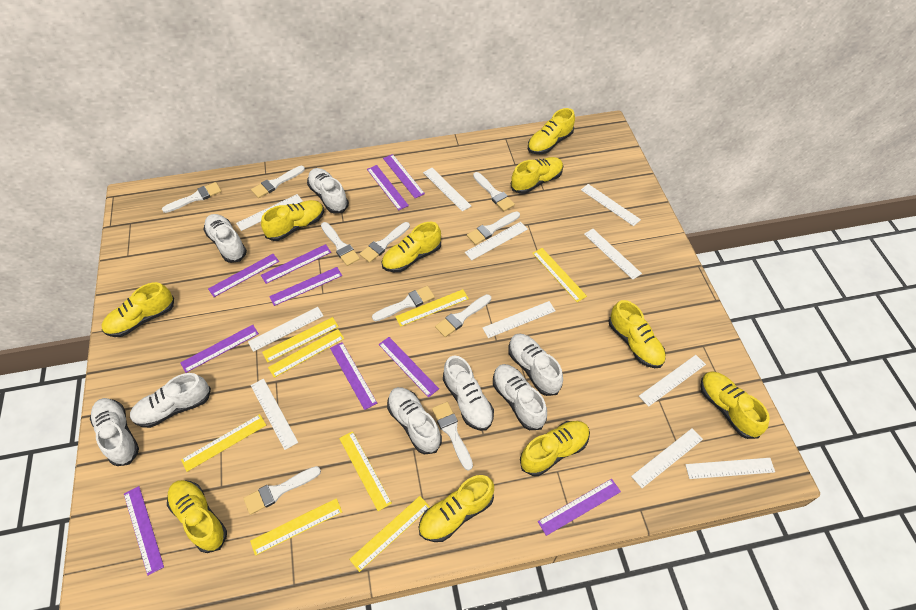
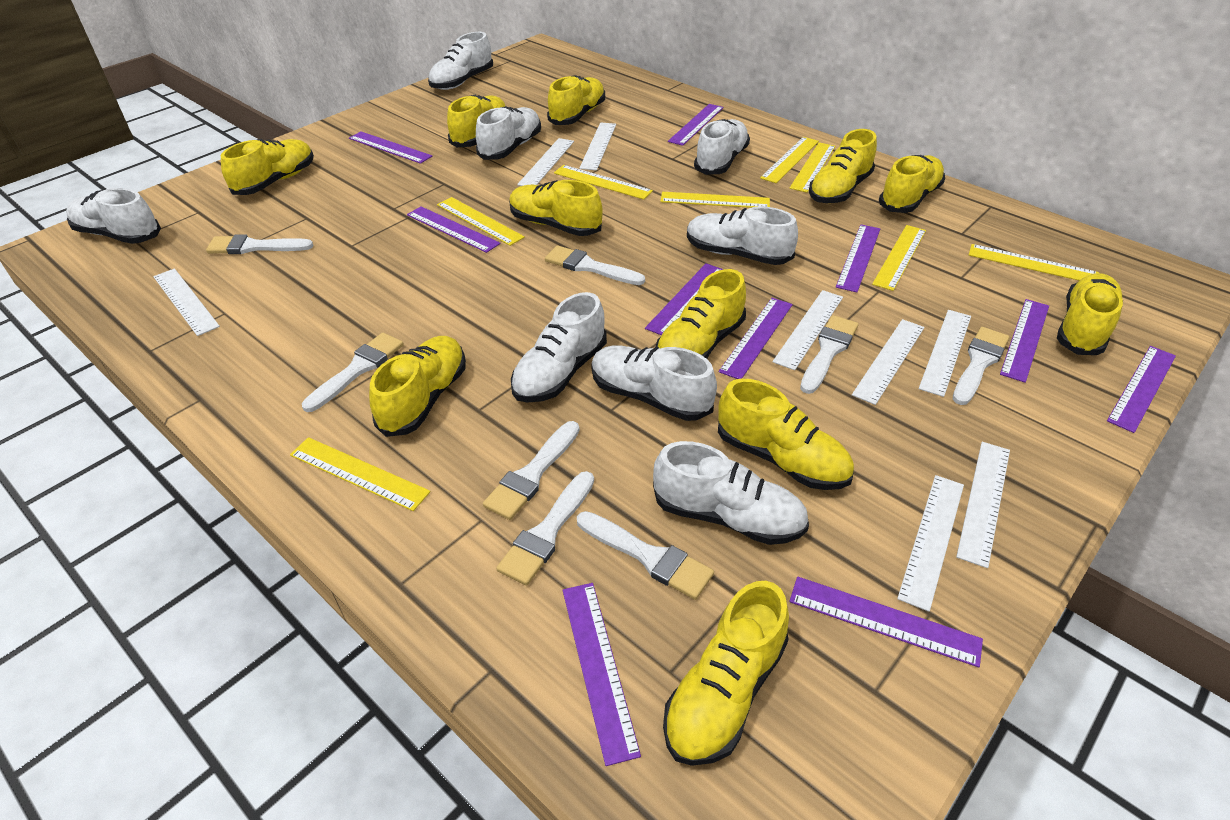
white brush: 10 -> 8
white ruler: 11 -> 8
yellow shoe: 10 -> 11

